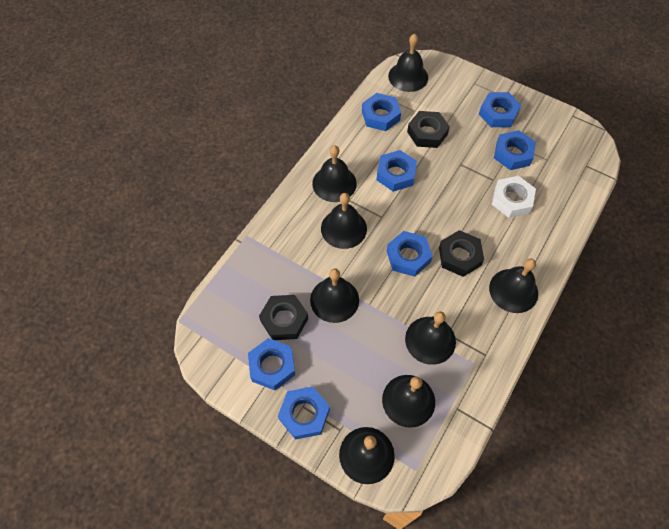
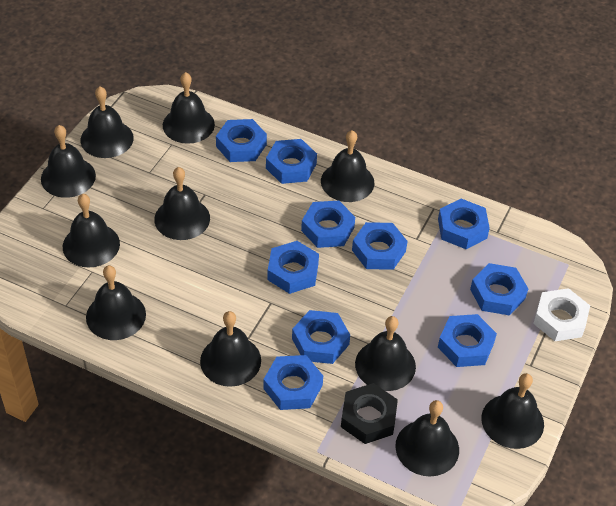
black bell: 8 -> 11
black nut: 3 -> 1
blue nut: 7 -> 10

